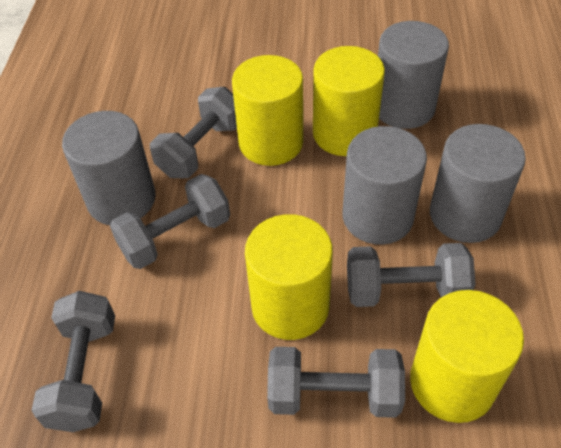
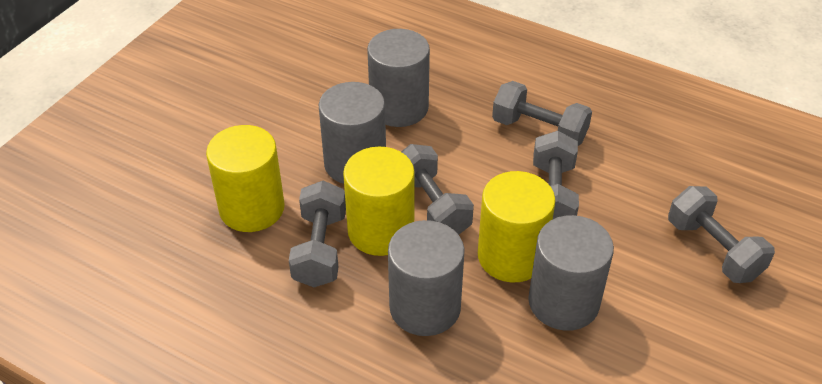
yellow cylinder: 4 -> 3

